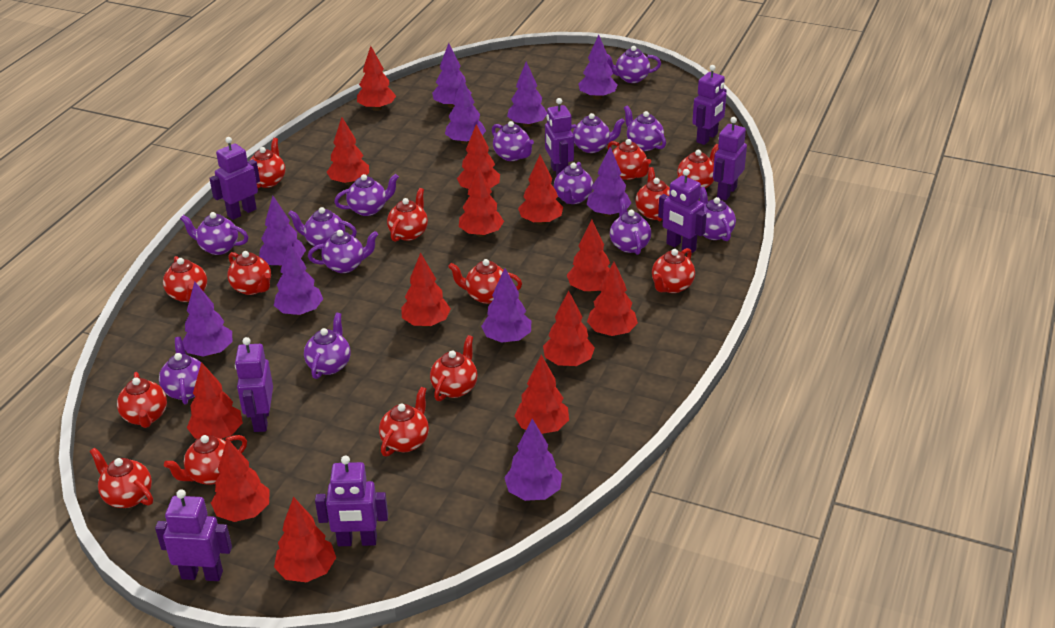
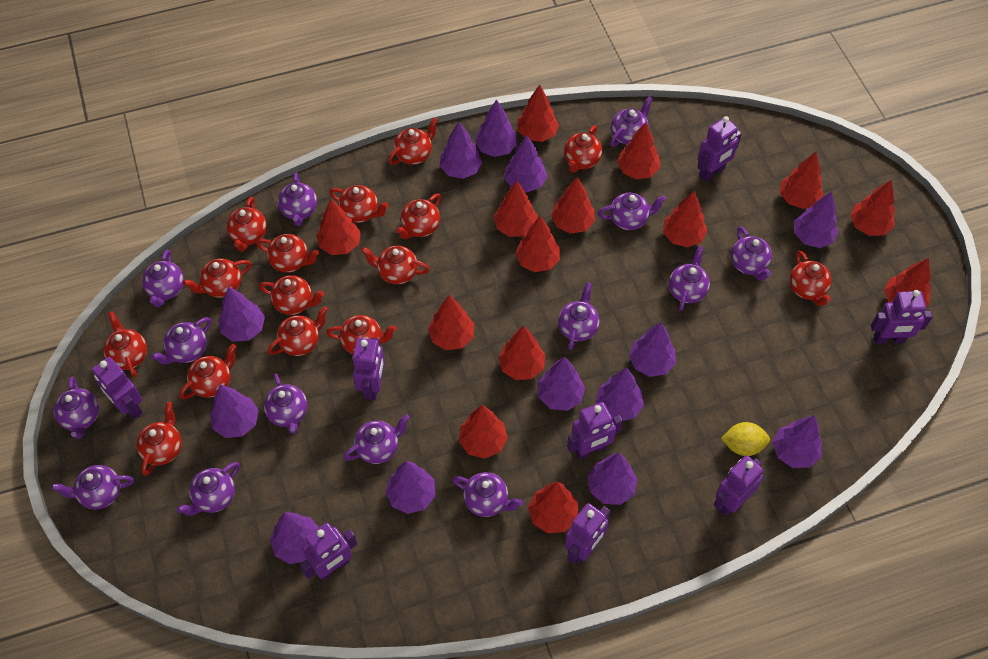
purple teapot: 13 -> 14
purple tree: 10 -> 13
red teapot: 14 -> 15
red tree: 13 -> 14
yellow lemon: 0 -> 1

